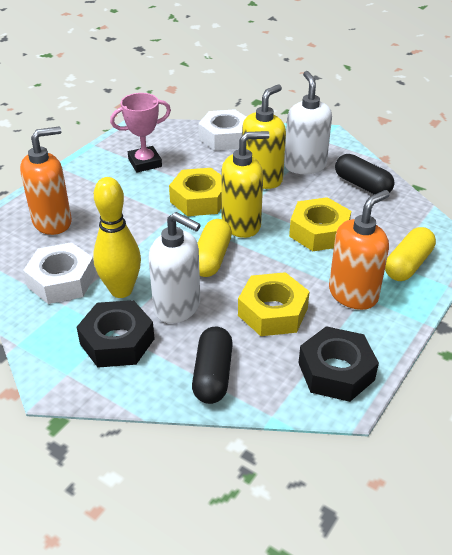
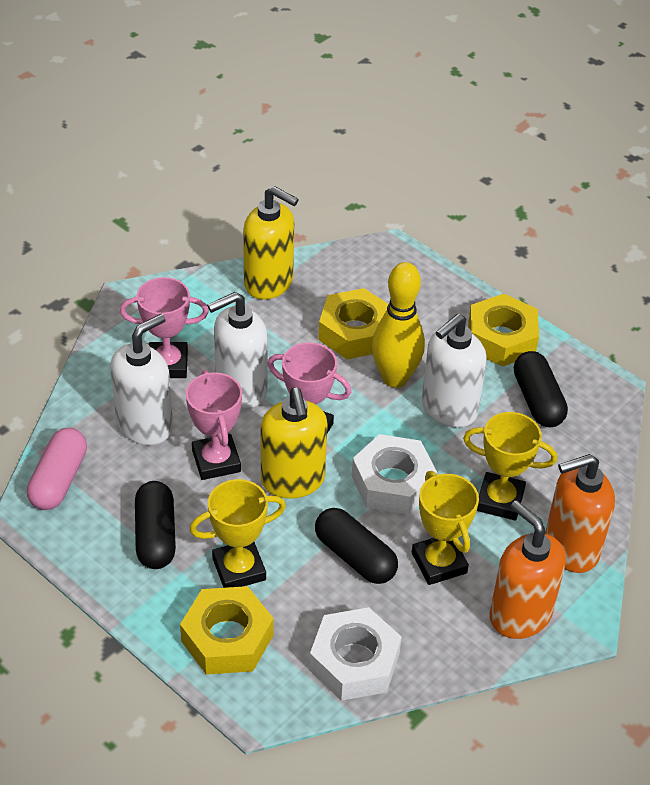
black capsule: 2 -> 3
black nut: 2 -> 0
pink capsule: 0 -> 1
pink trophy: 1 -> 3
white soap dispenser: 2 -> 3
yellow capsule: 2 -> 0
yellow trophy: 0 -> 3

